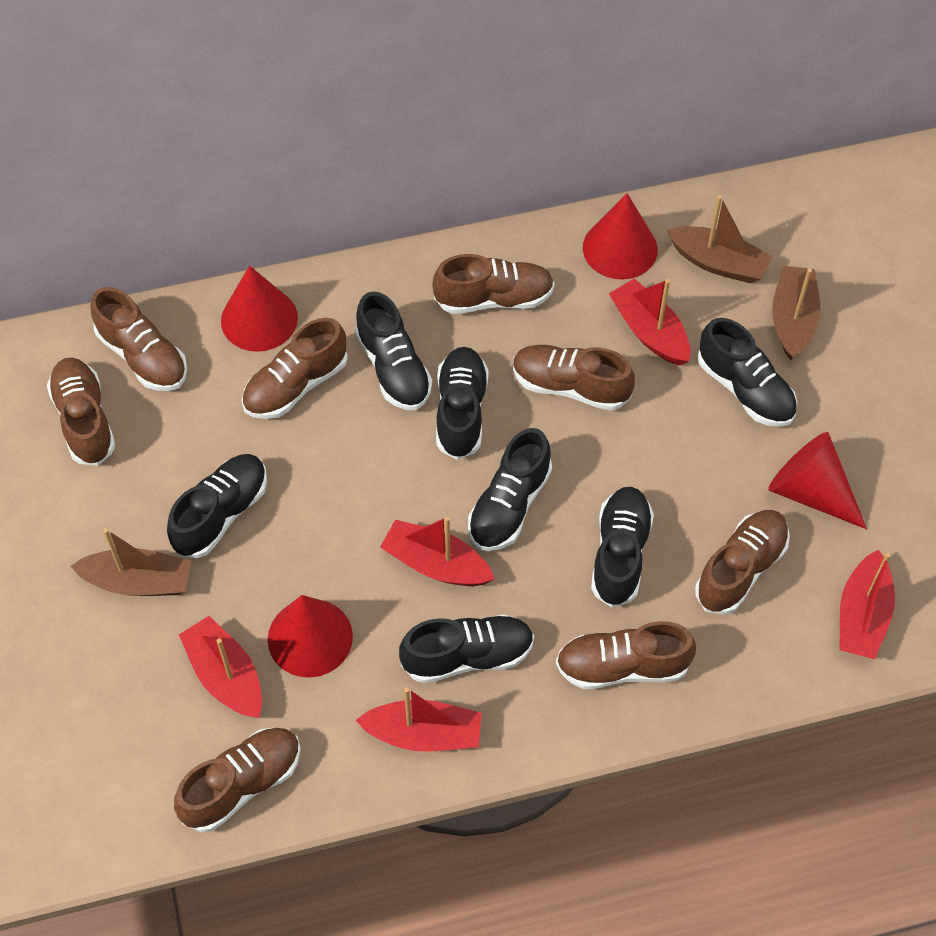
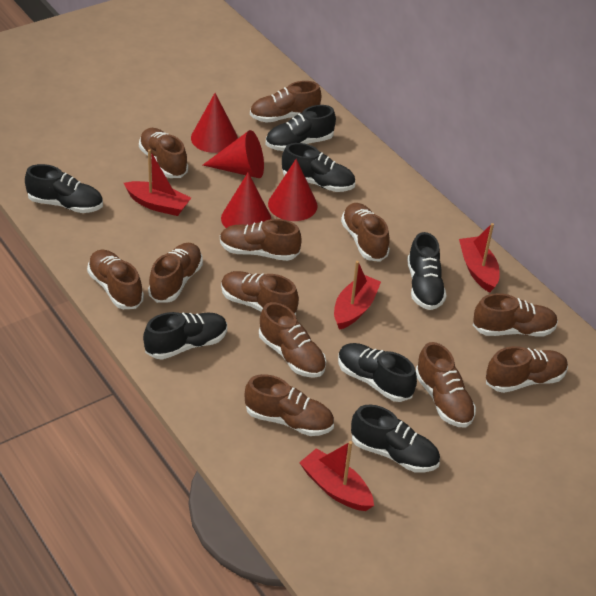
brown boat: 3 -> 0
brown shoe: 8 -> 12
red boat: 5 -> 4

